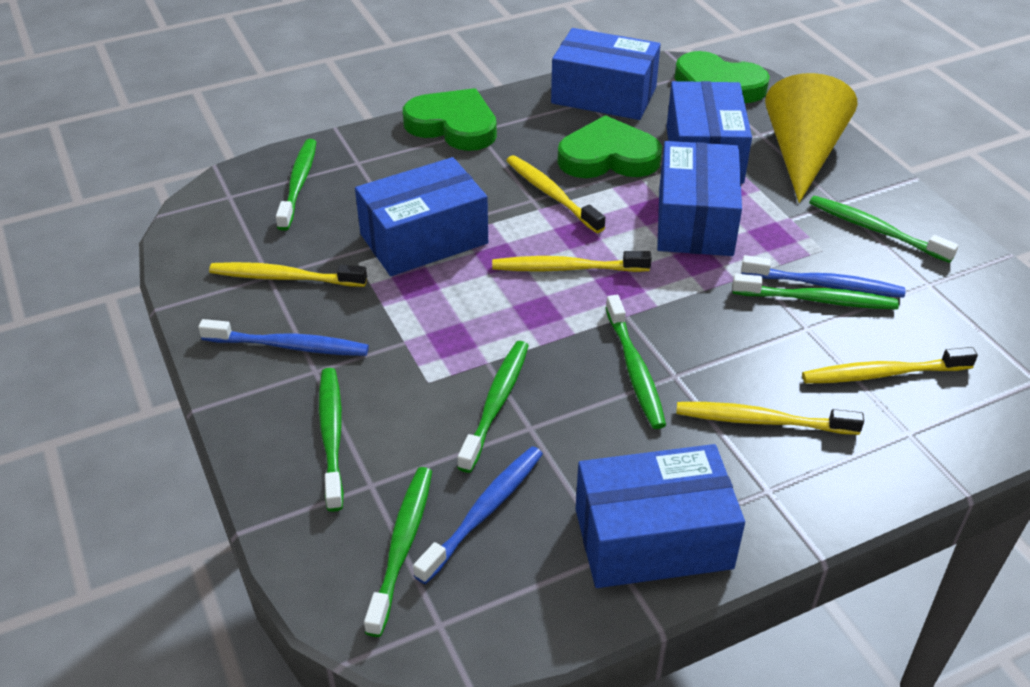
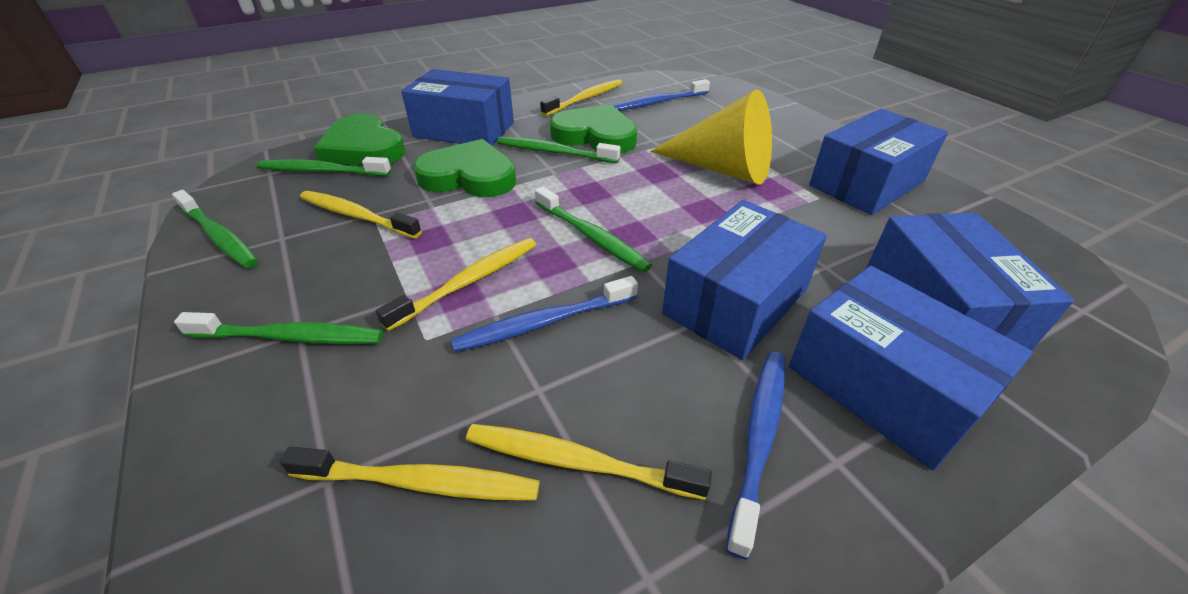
green toothbrush: 7 -> 5

